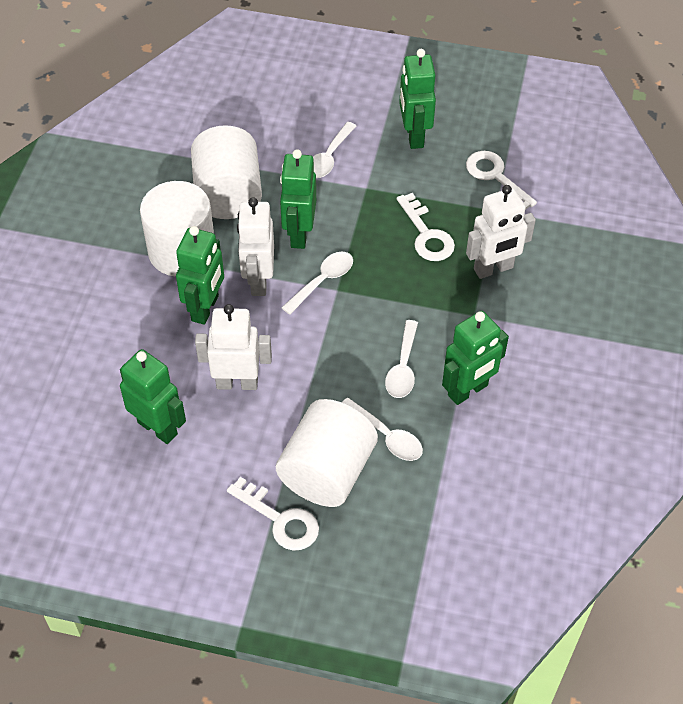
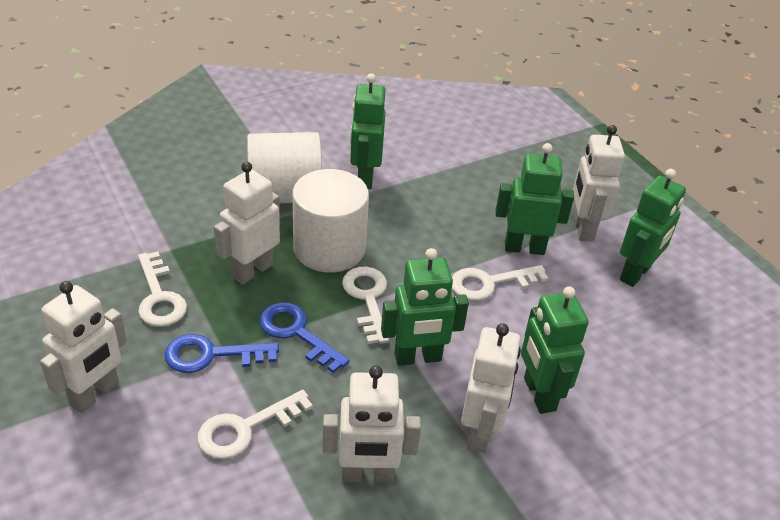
blue key: 0 -> 2
white cylinder: 3 -> 2
white key: 3 -> 4
white robot: 3 -> 5
white spoon: 4 -> 0

